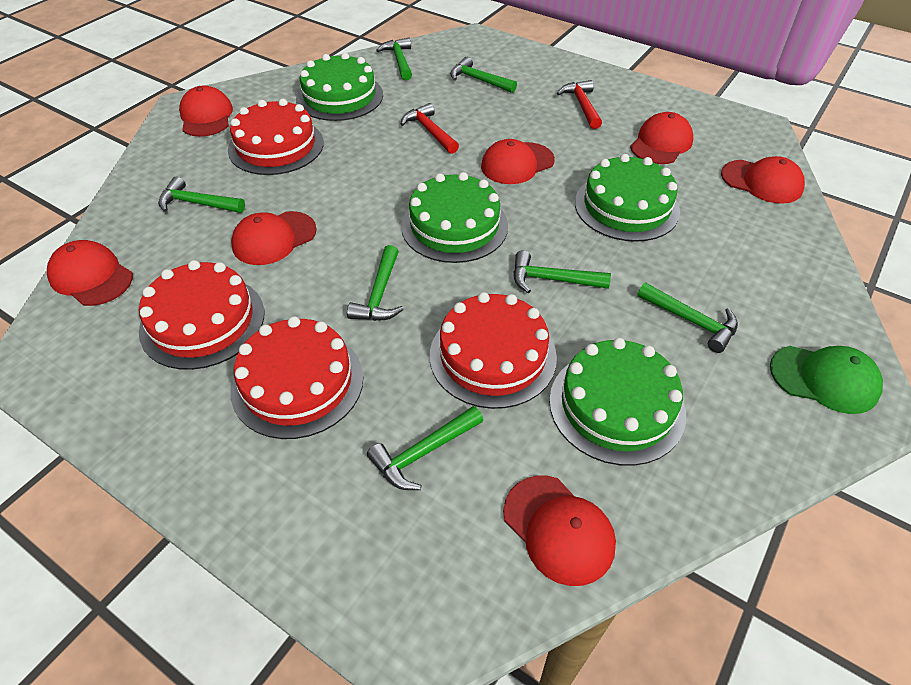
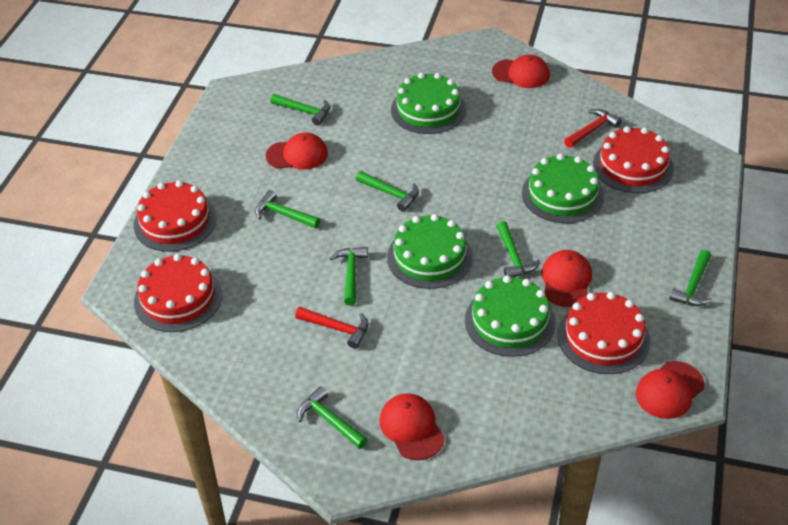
green cap: 1 -> 0
red cap: 7 -> 5

